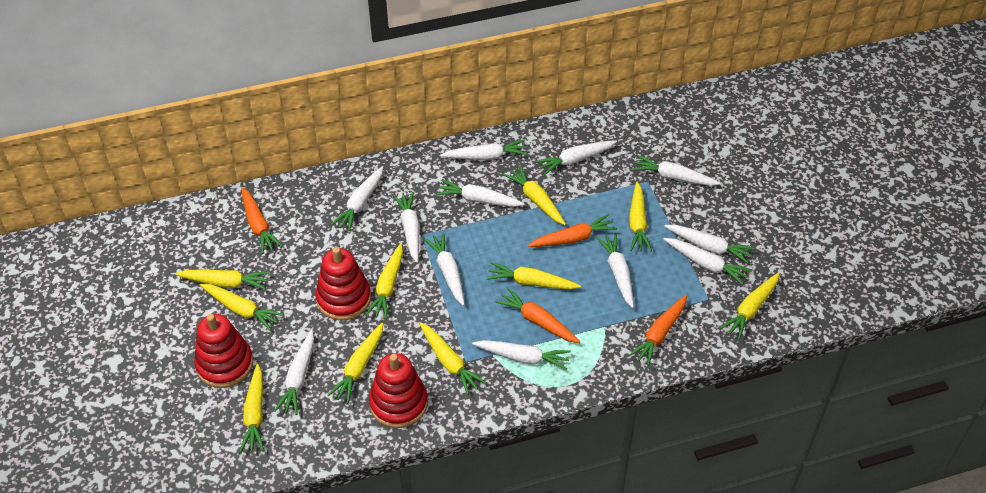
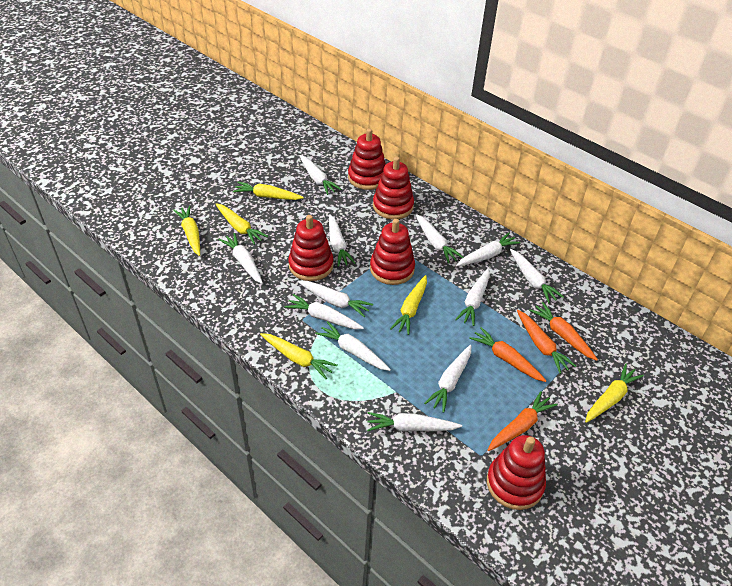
red stacking toy: 3 -> 5
yellow carrot: 10 -> 6

